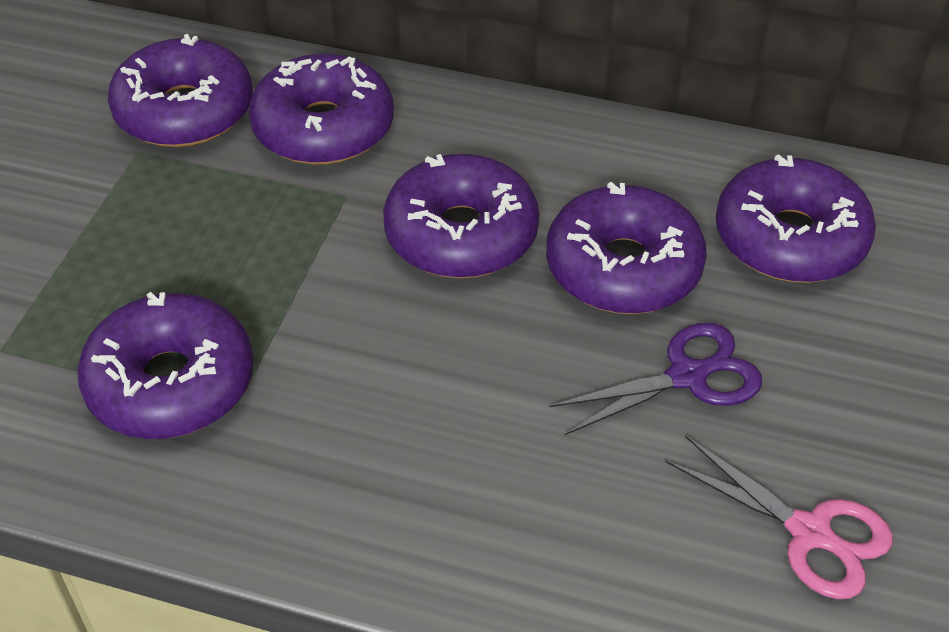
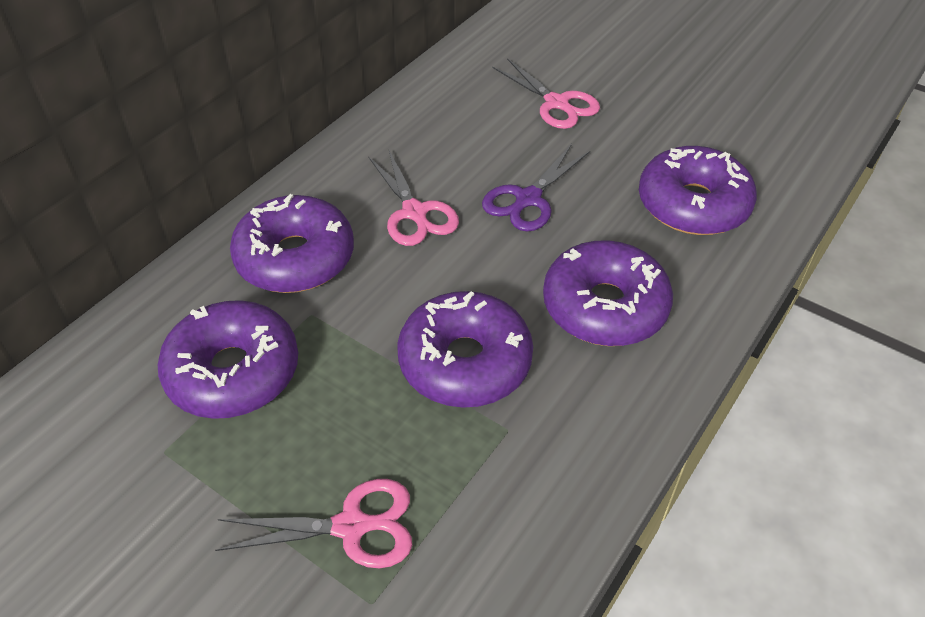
pink scissors: 1 -> 3
purple donut: 6 -> 5

